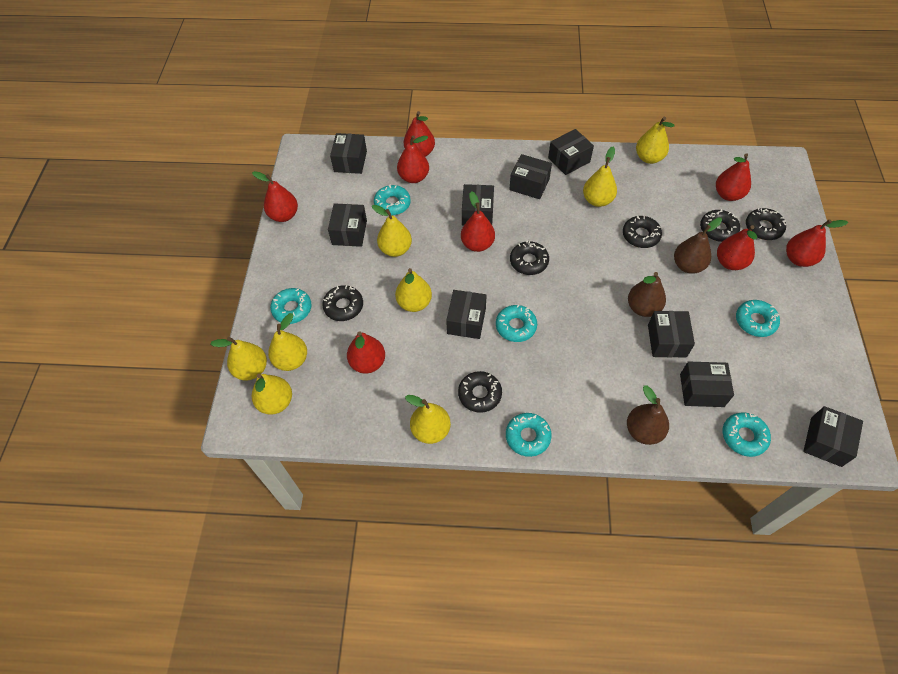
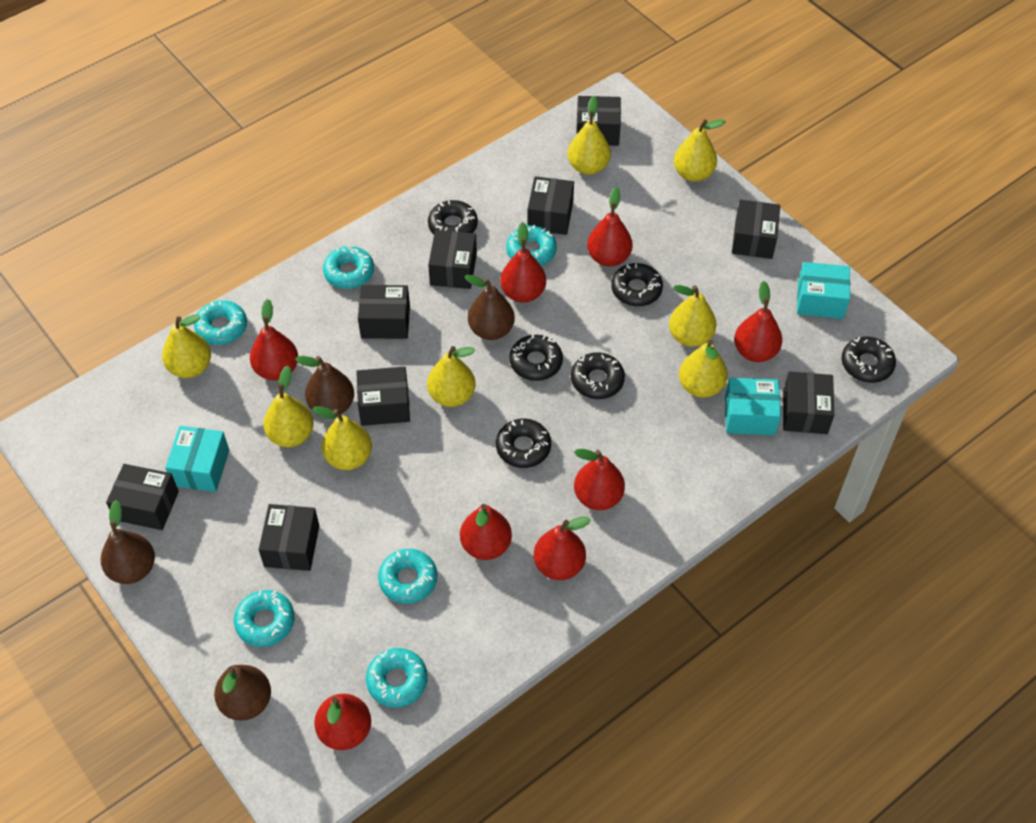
brown pear: 3 -> 4
turquoise box: 0 -> 3

